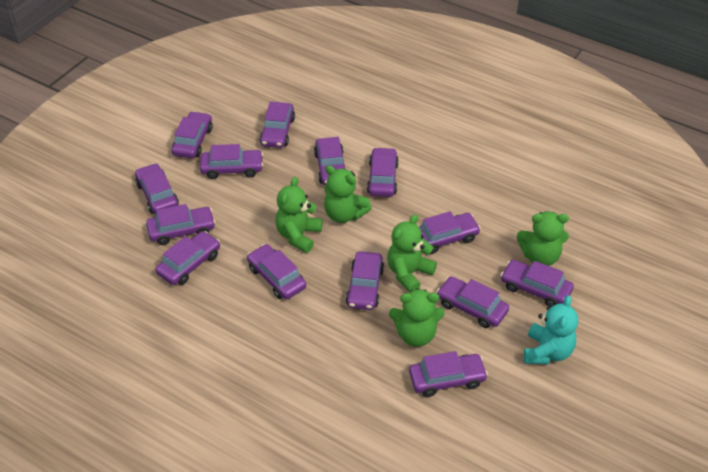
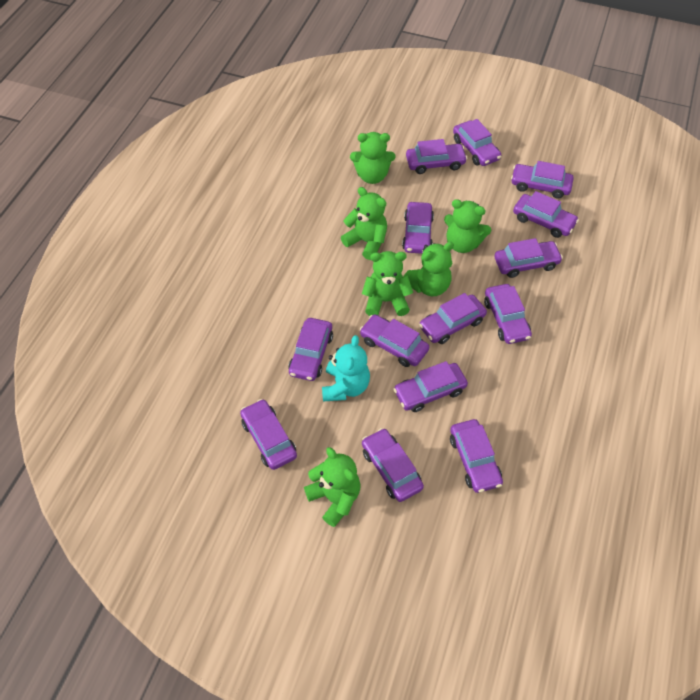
green teddy bear: 5 -> 6

